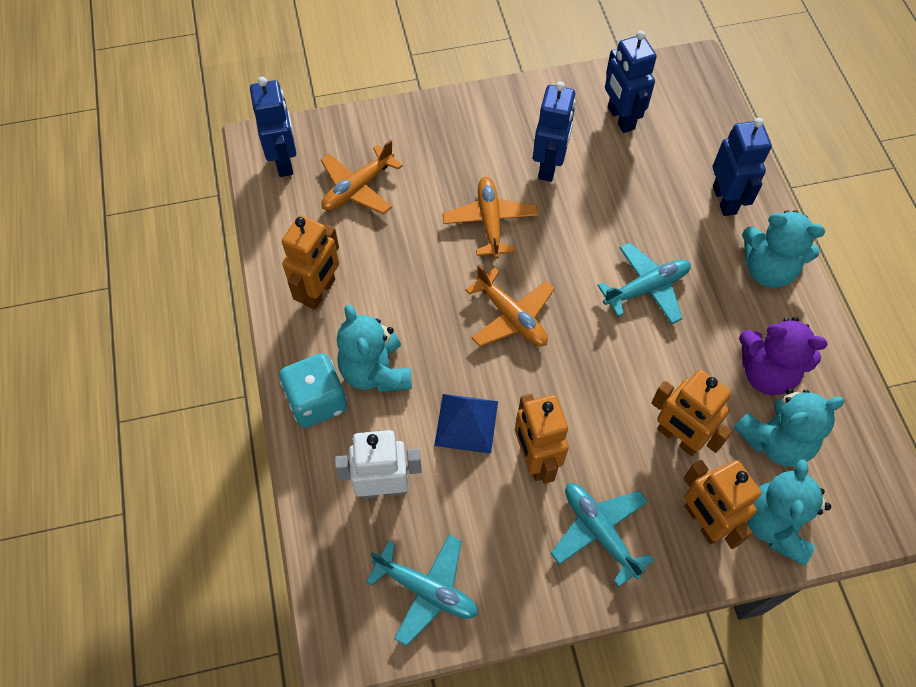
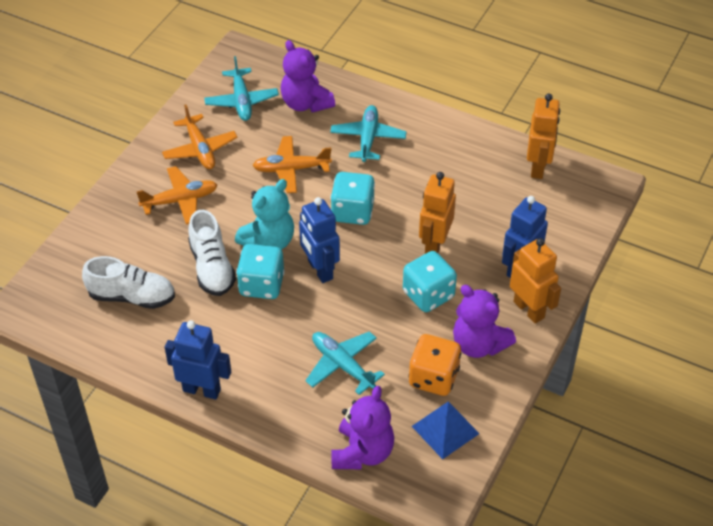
blue robot: 4 -> 3
orange dice: 0 -> 1
orange robot: 4 -> 3
purple teddy bear: 1 -> 3
turquoise dice: 1 -> 3
turquoise teddy bear: 4 -> 1
white robot: 1 -> 0
white shoe: 0 -> 2

